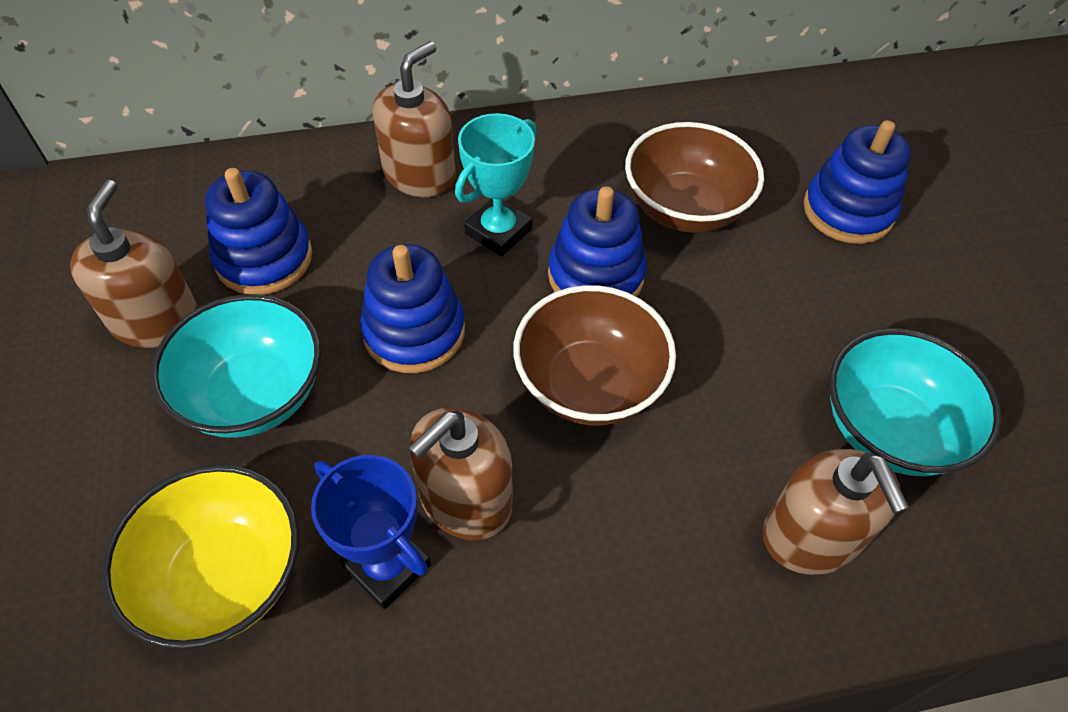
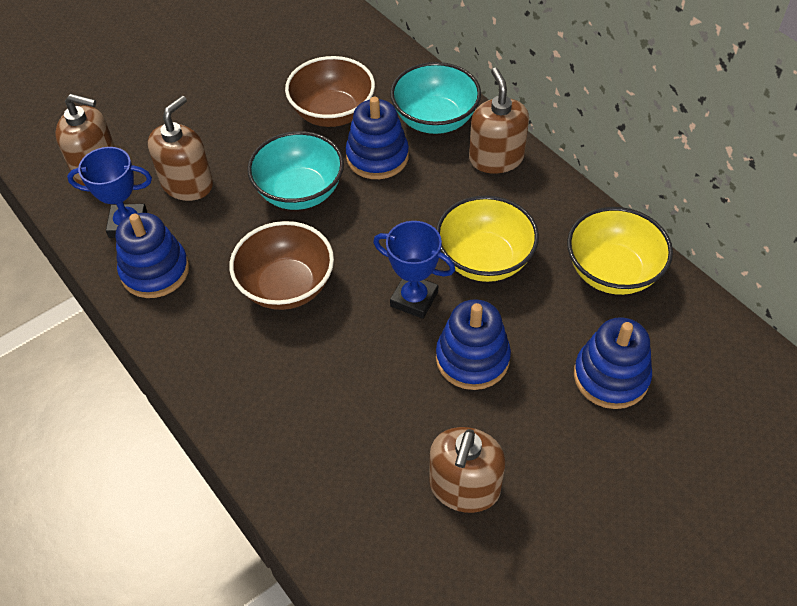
blue trophy: 1 -> 2
turquoise trophy: 1 -> 0
yellow bowl: 1 -> 2

